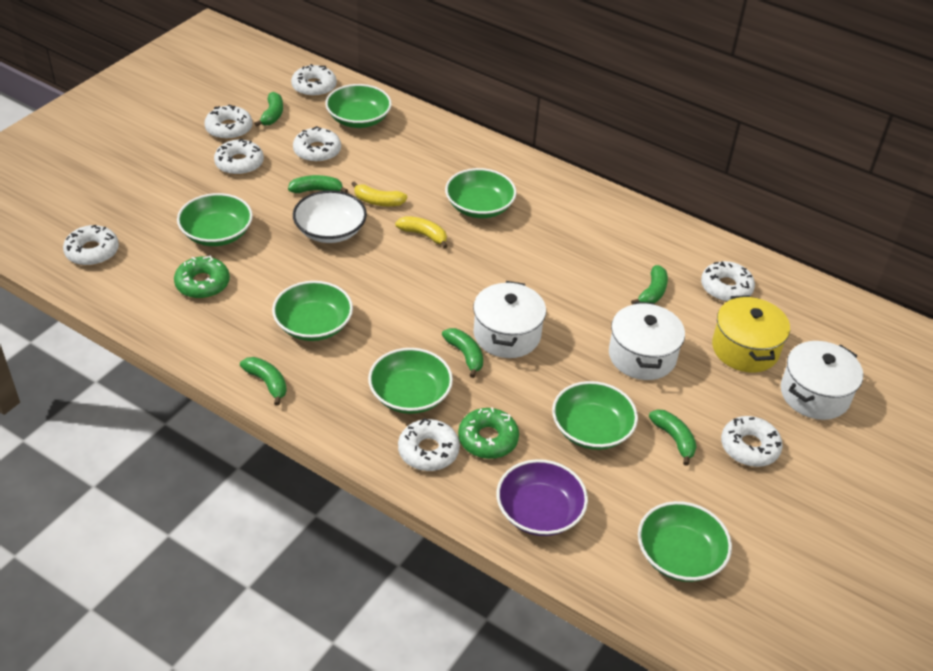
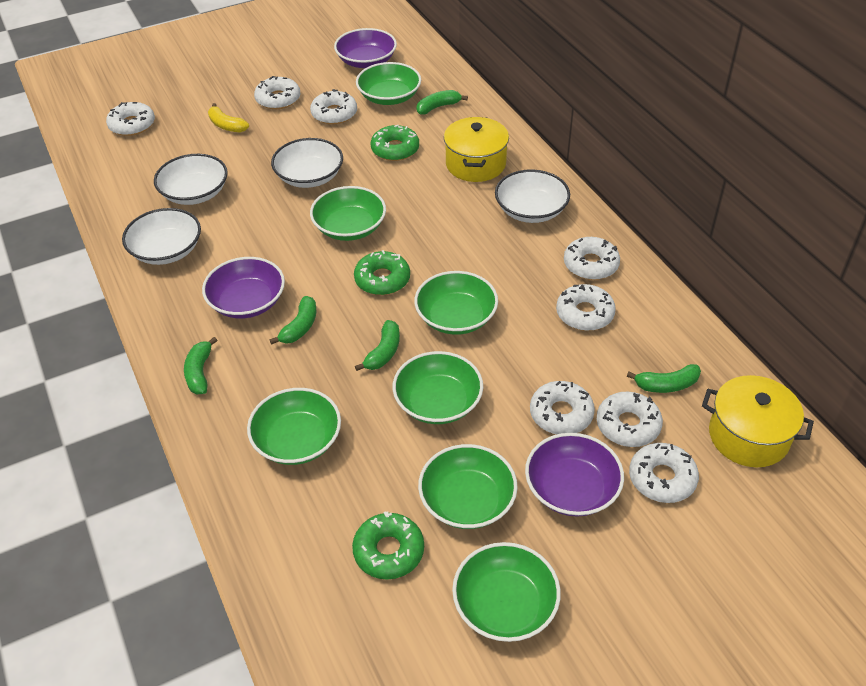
green banana: 6 -> 5
green donut: 2 -> 3
purple bowl: 1 -> 3
white bowl: 1 -> 4
white pot: 3 -> 0
yellow banana: 2 -> 1
yellow pot: 1 -> 2

